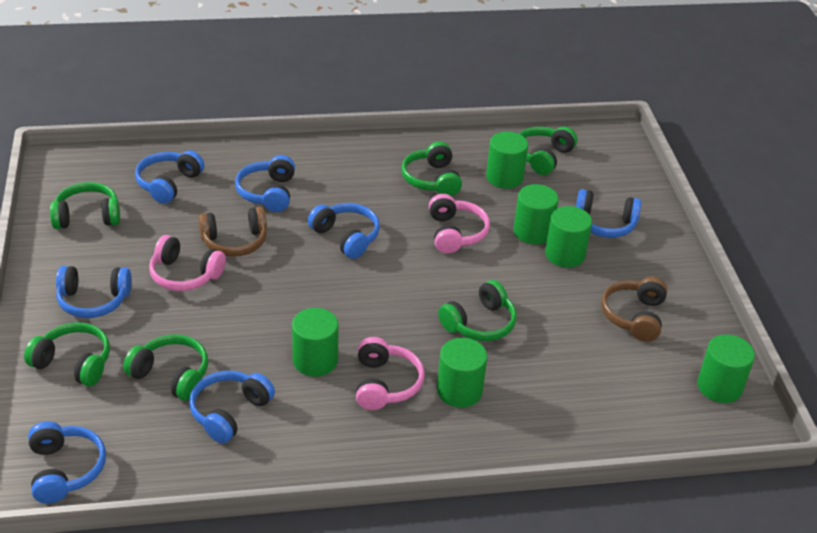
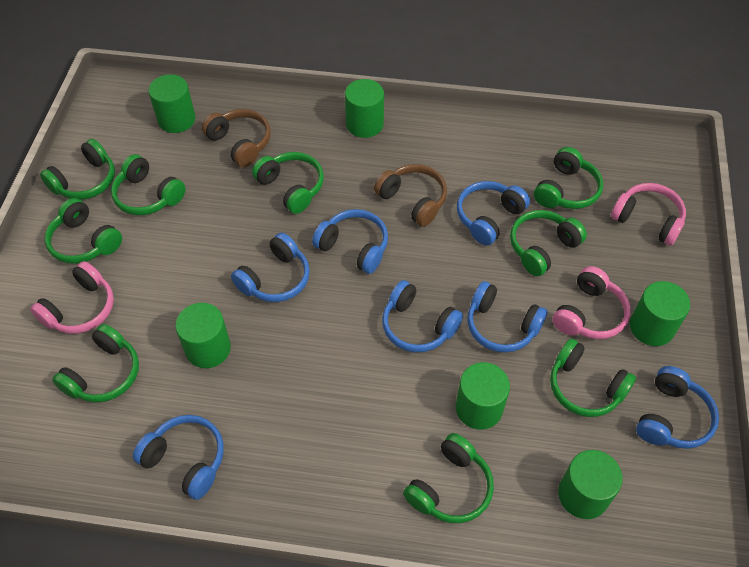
green headphones: 6 -> 9

